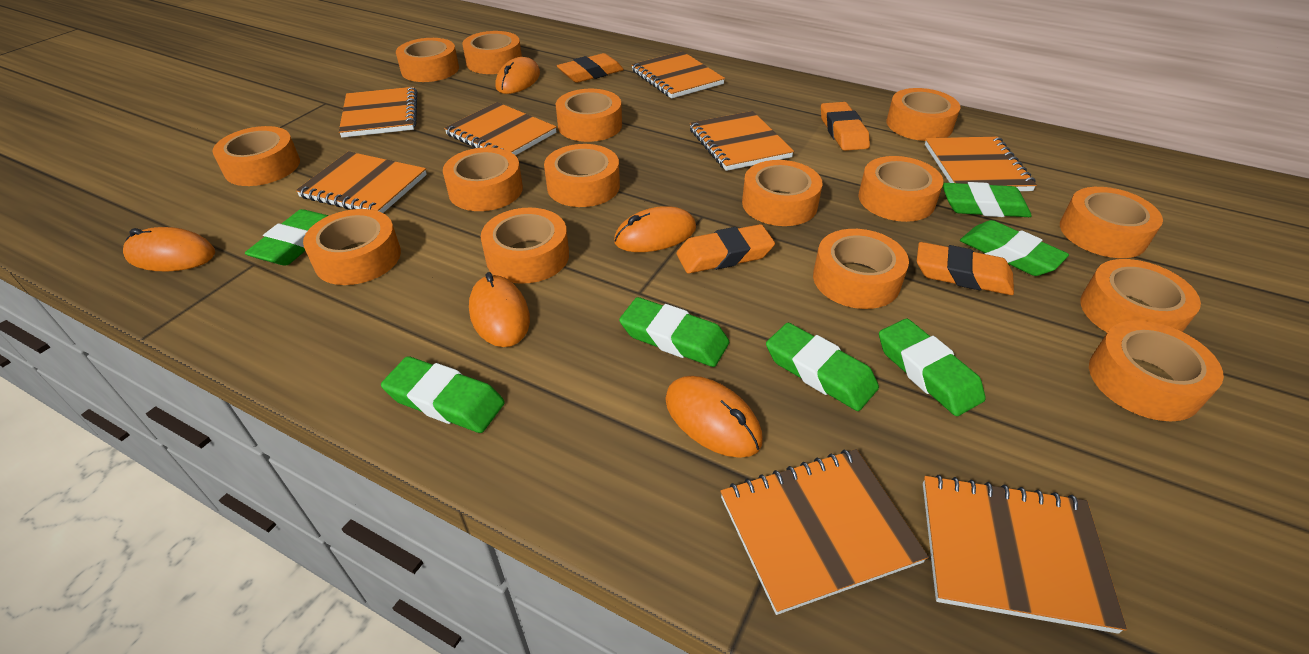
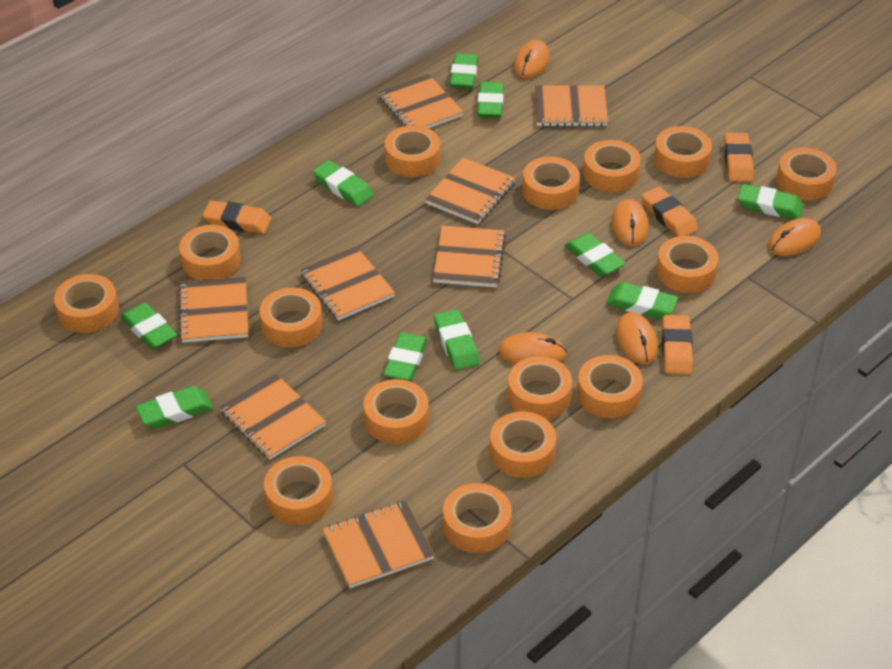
green eraser: 7 -> 10

